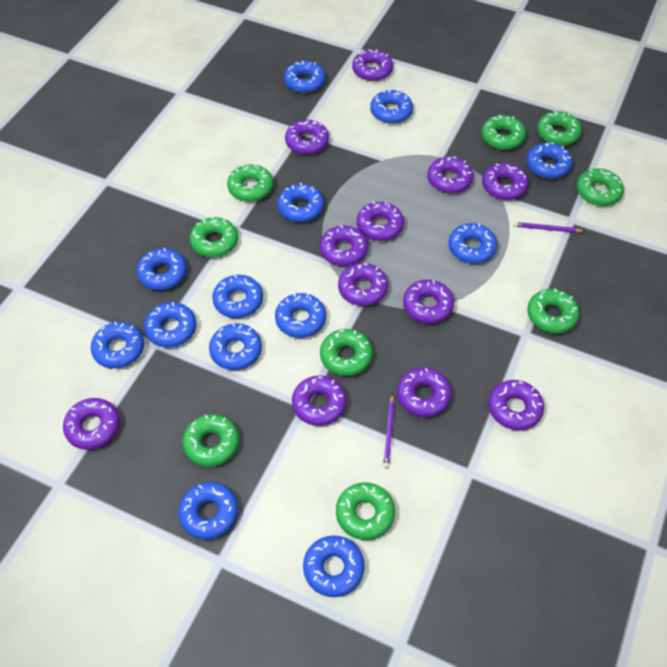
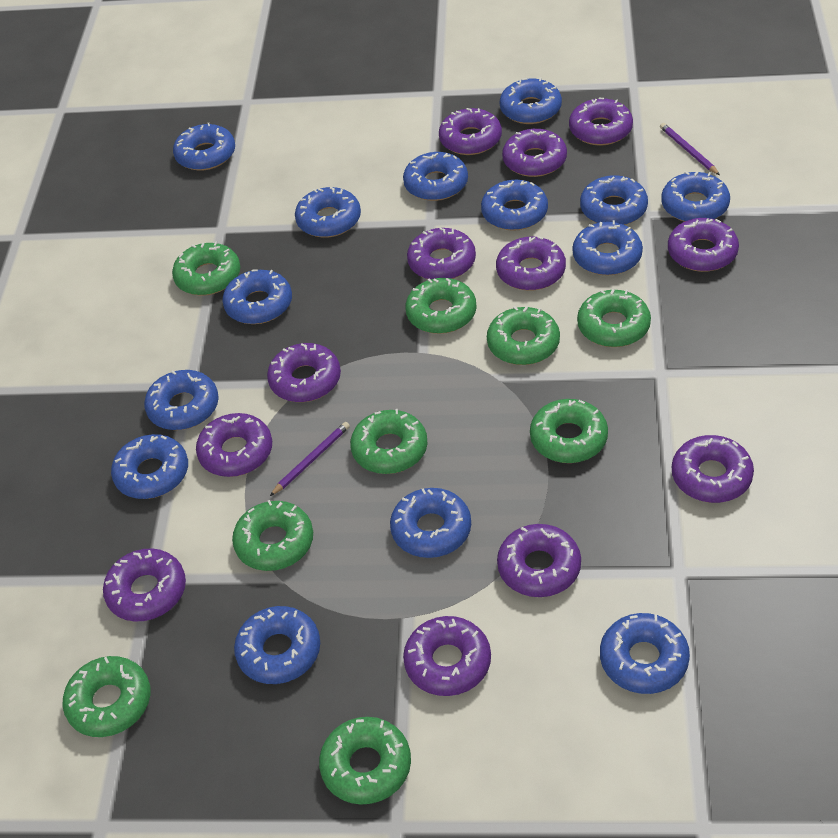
blue donut: 13 -> 14

